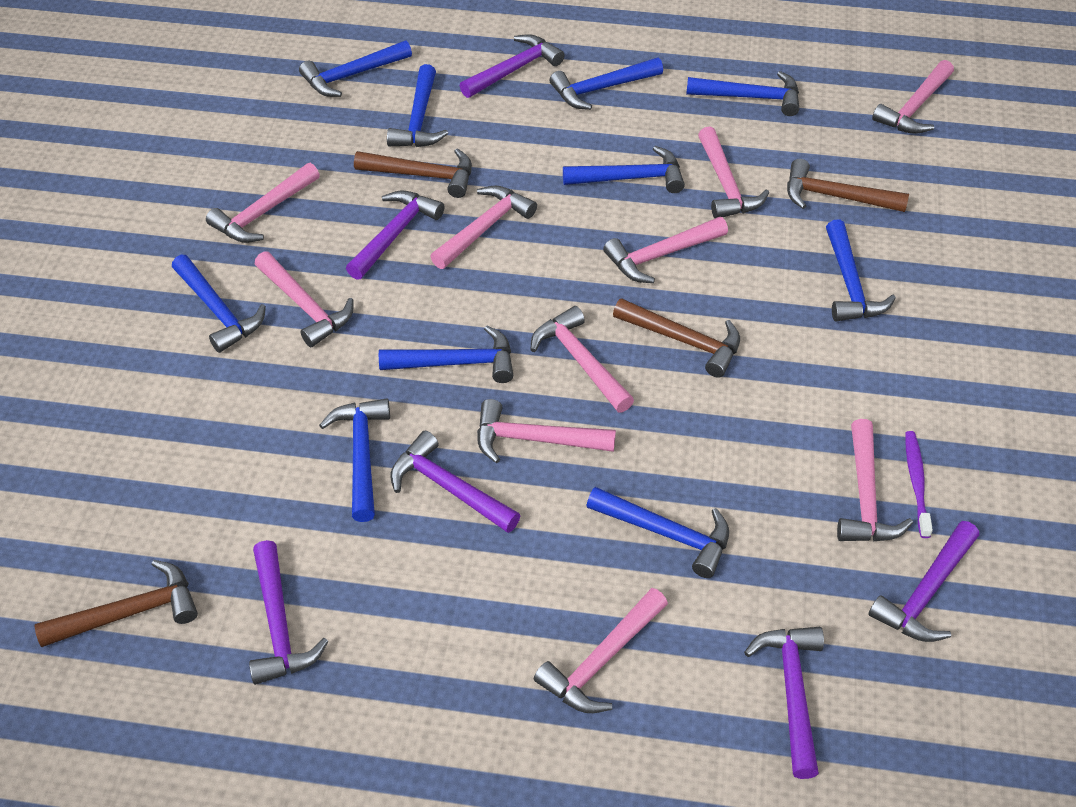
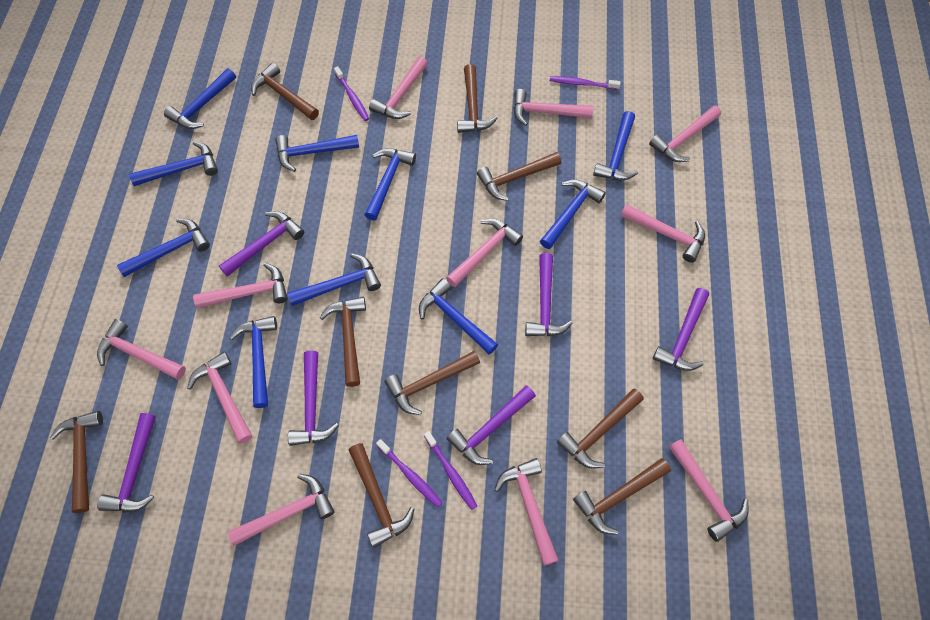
brown hammer: 4 -> 9
pink hammer: 10 -> 11
purple toothbrush: 1 -> 4

